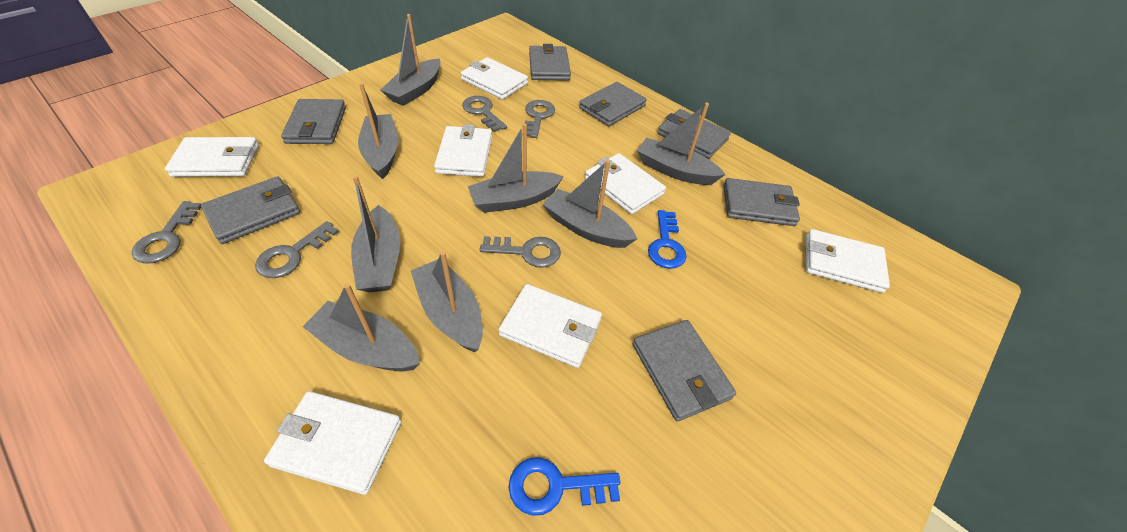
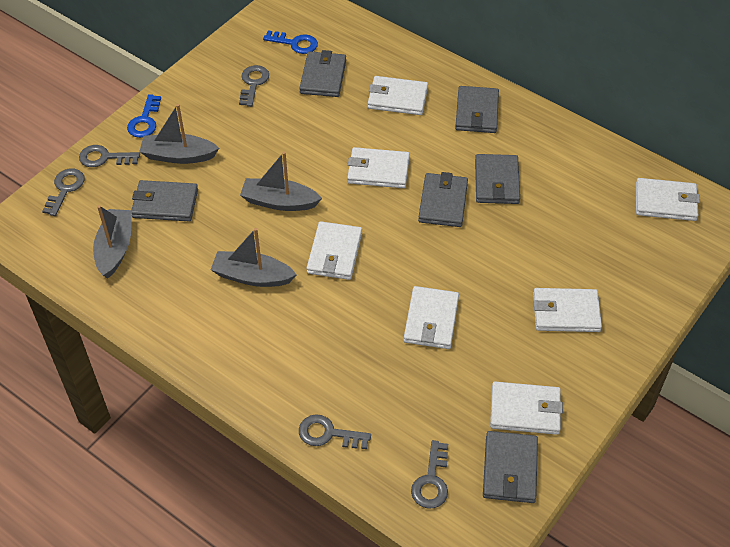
grey boat: 8 -> 4
grey wallet: 7 -> 6

